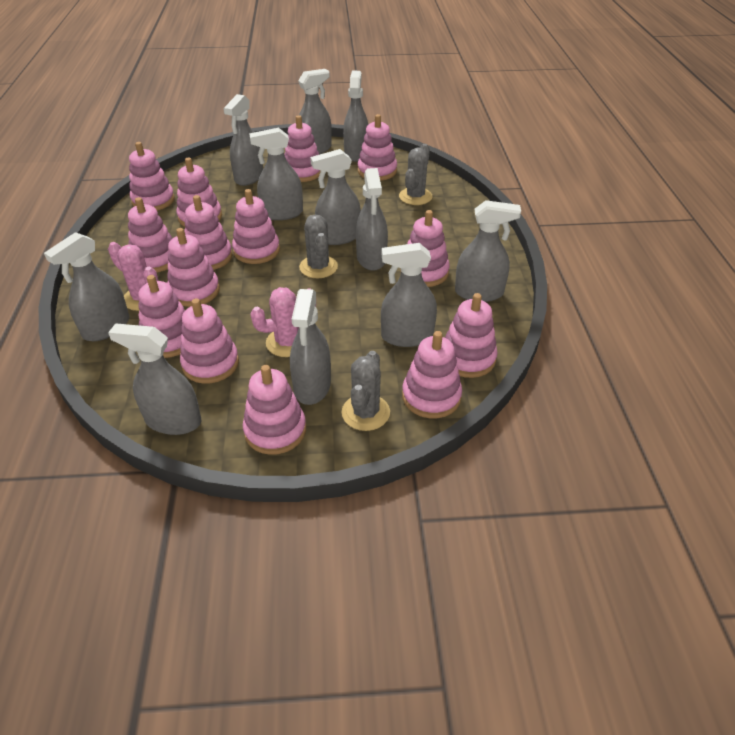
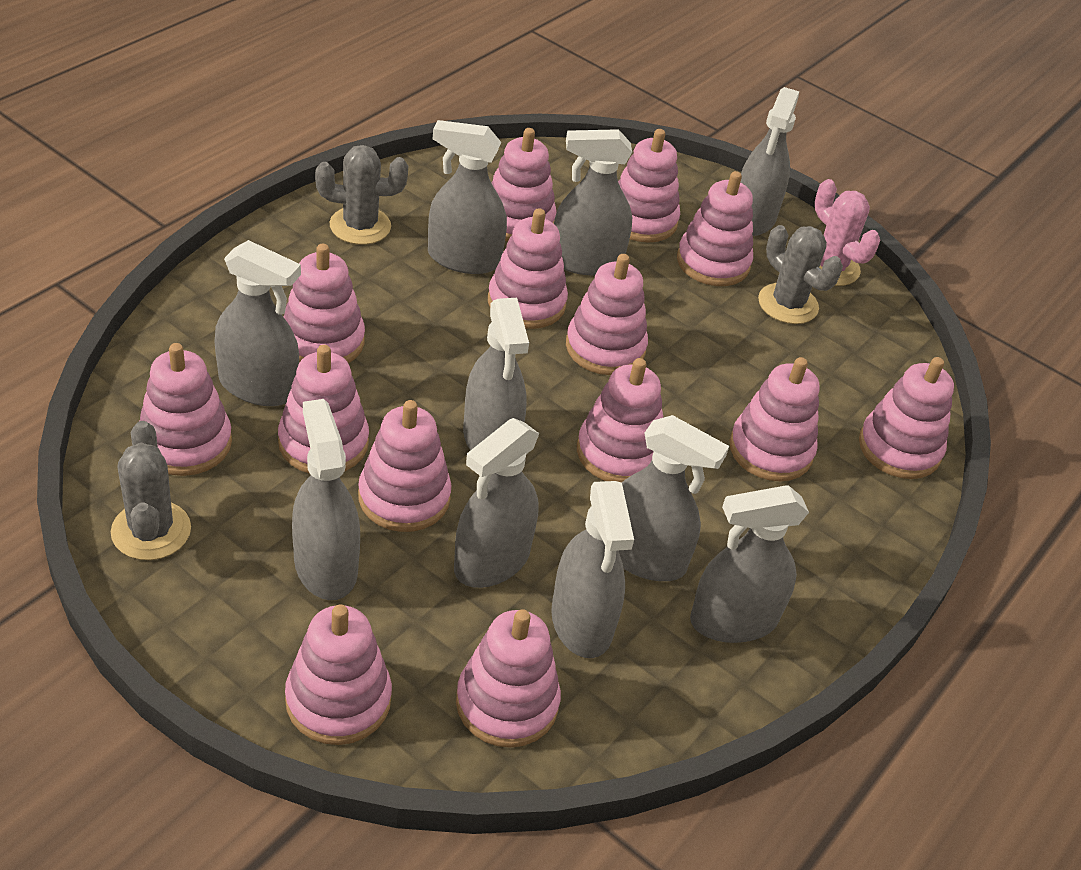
grey spray bottle: 11 -> 10
pink cactus: 2 -> 1

